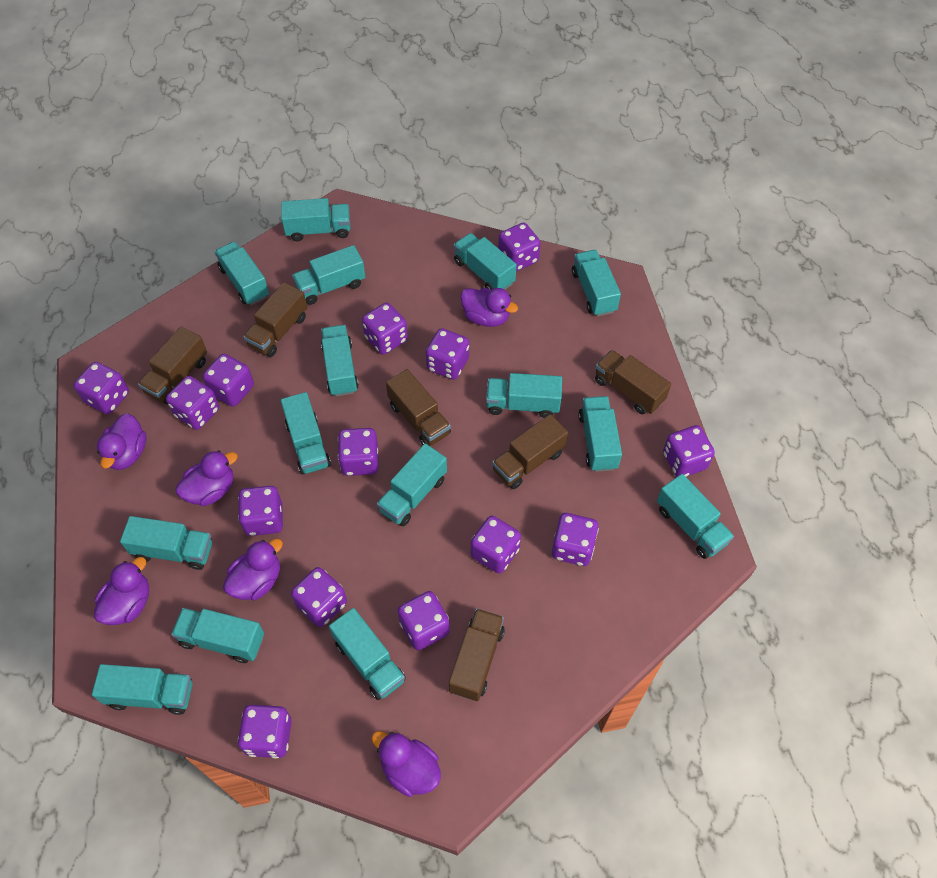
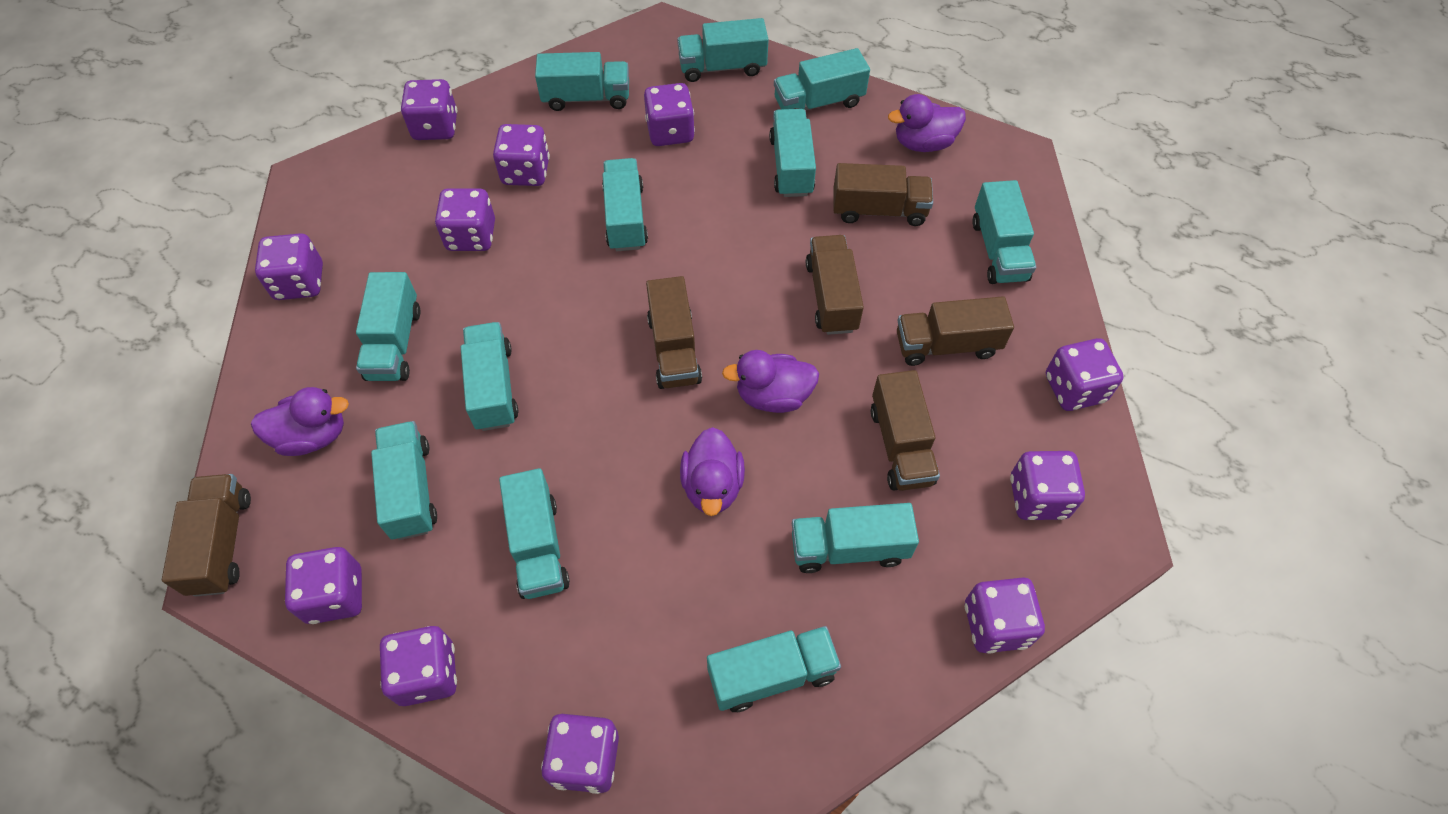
purple dice: 14 -> 11
purple duck: 6 -> 4
turquoise truck: 15 -> 12

